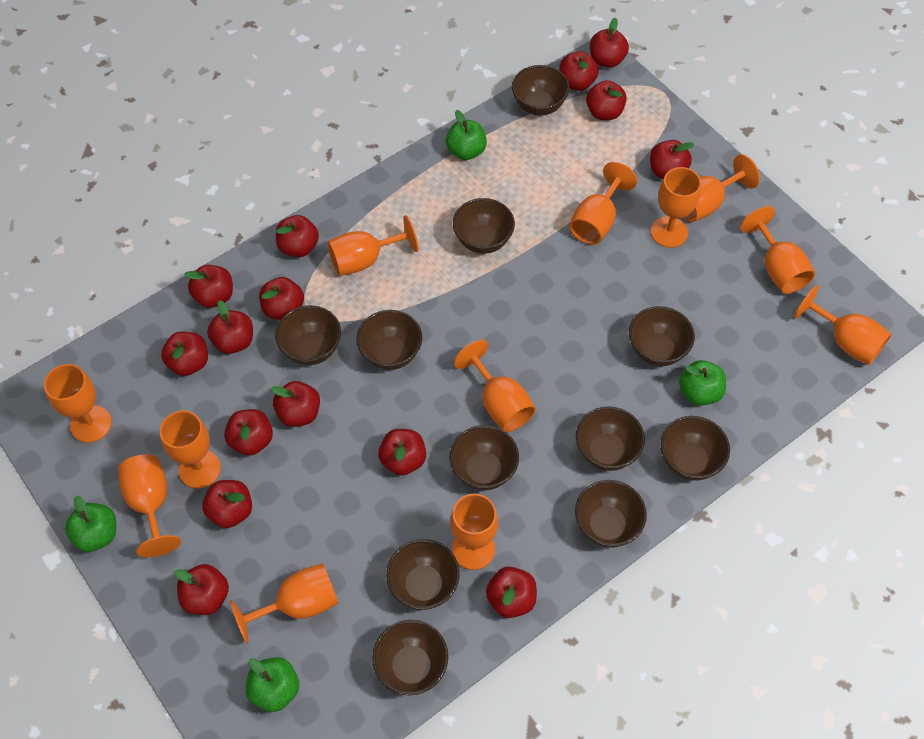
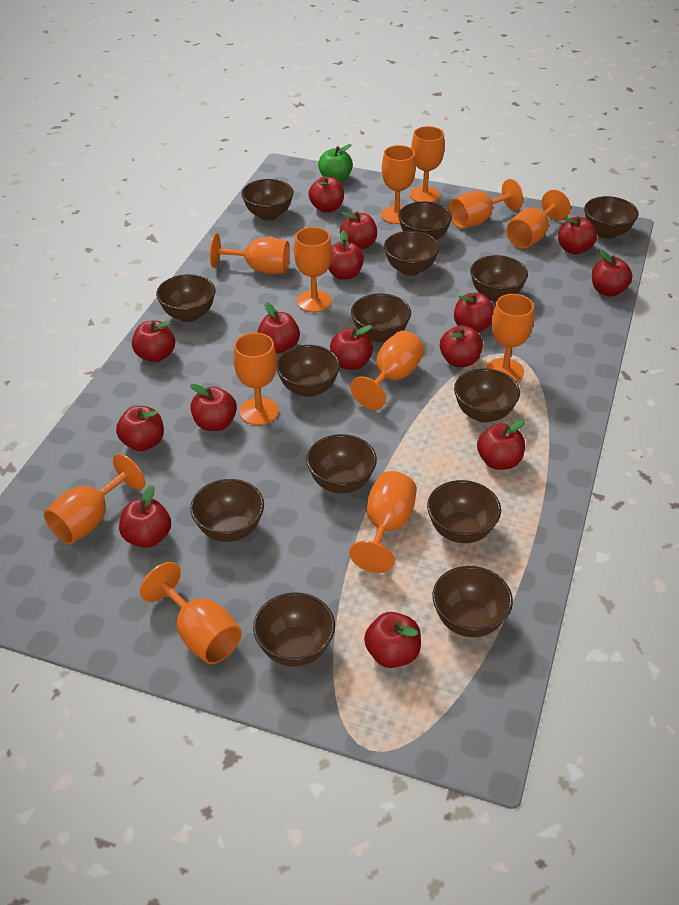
brown bowl: 11 -> 14
green apple: 4 -> 1

